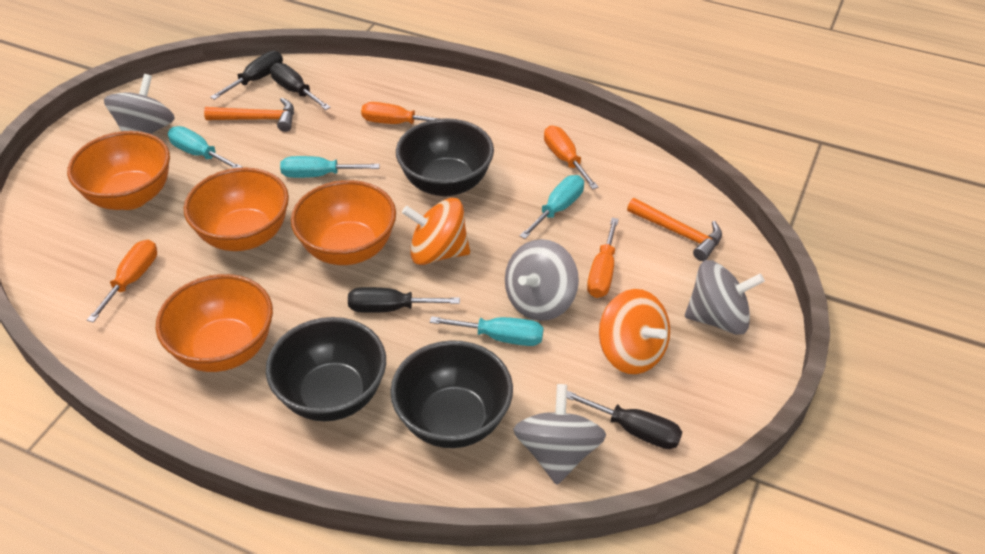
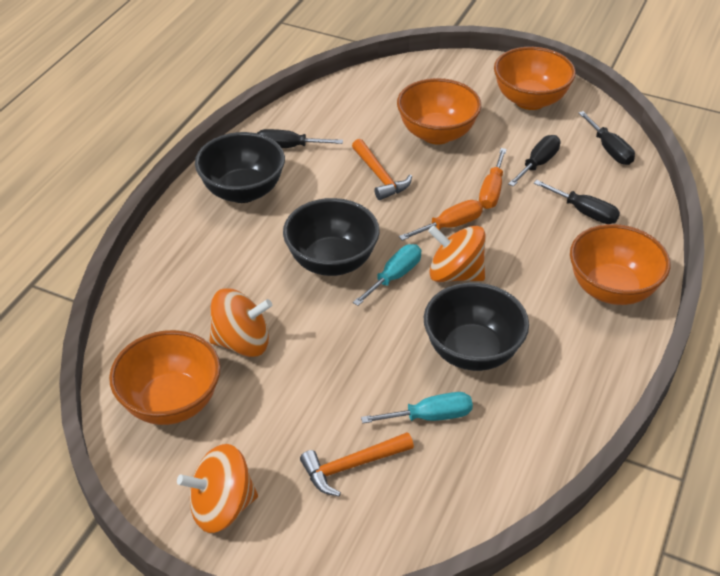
grey spinning top: 4 -> 0
orange screwdriver: 4 -> 2
orange spinning top: 2 -> 3
turquoise screwdriver: 4 -> 2

